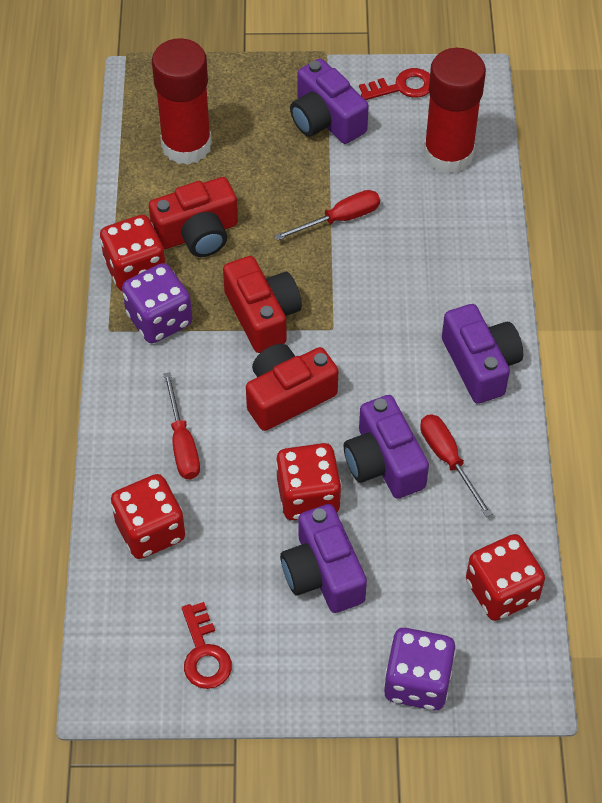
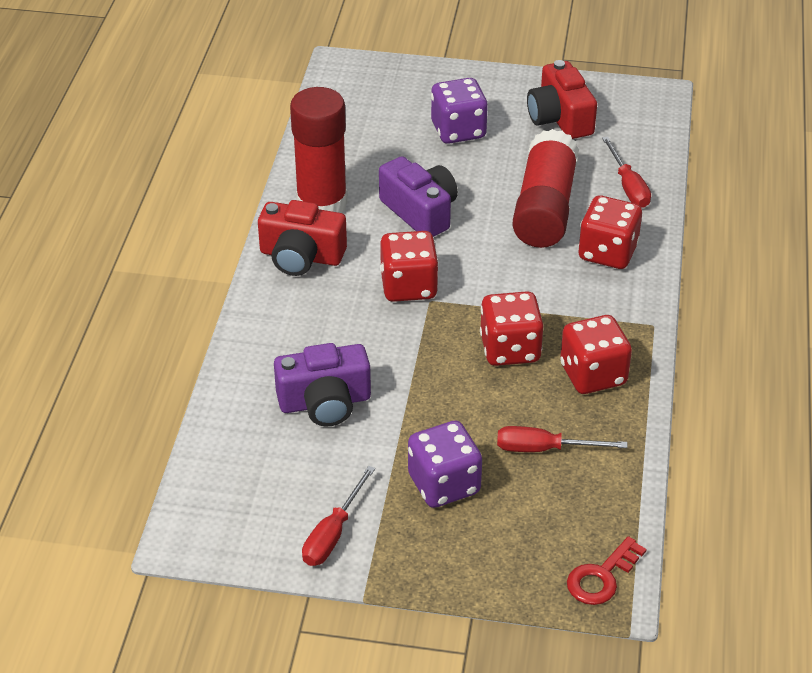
purple camera: 4 -> 2
red camera: 3 -> 2
red key: 2 -> 1

